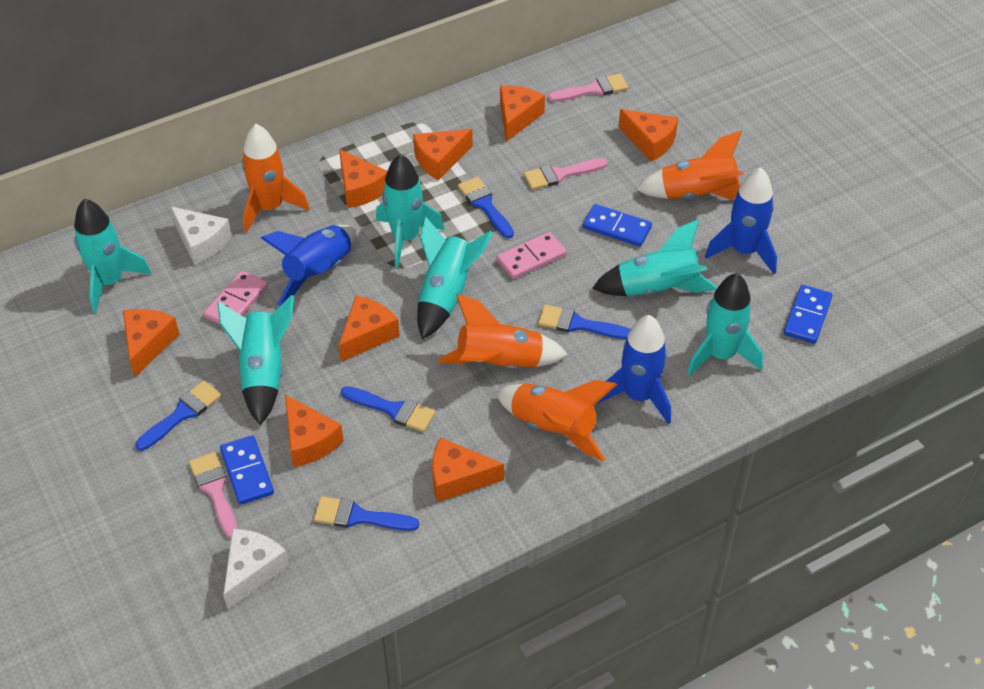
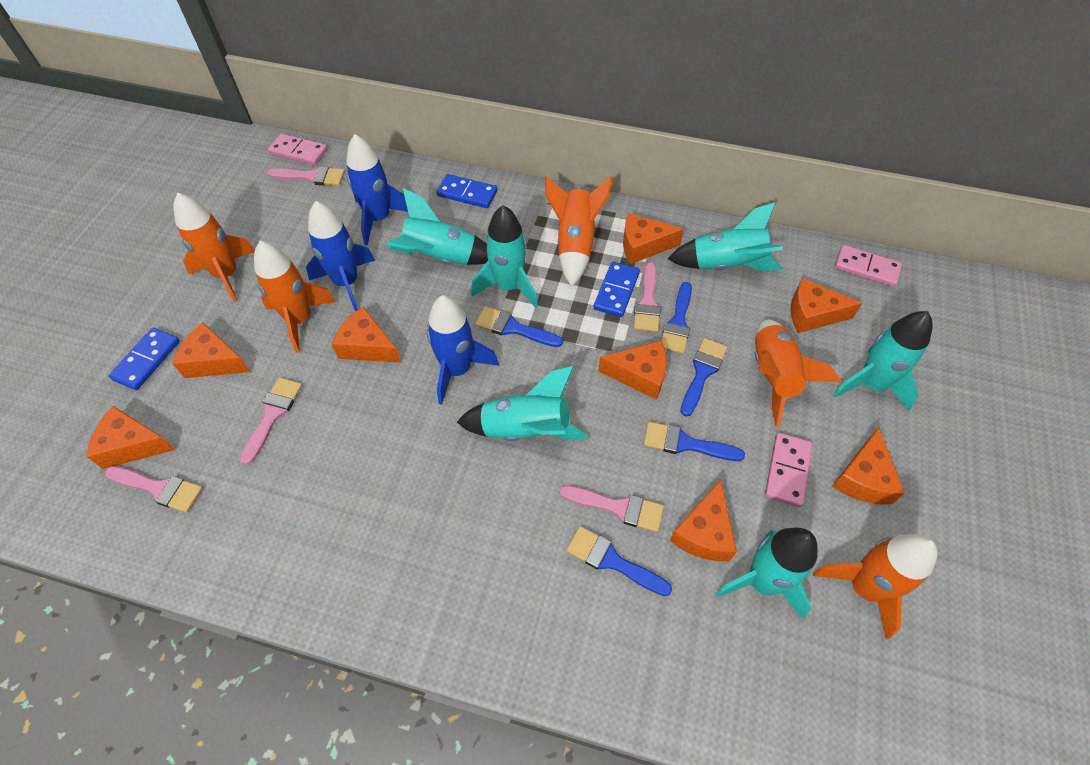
orange rocket: 4 -> 5
pink brush: 3 -> 5
pink domino: 2 -> 3
white cheese: 2 -> 0

